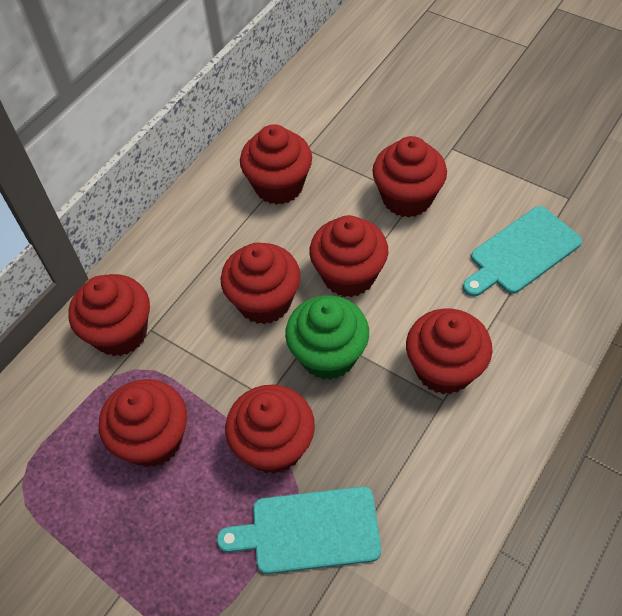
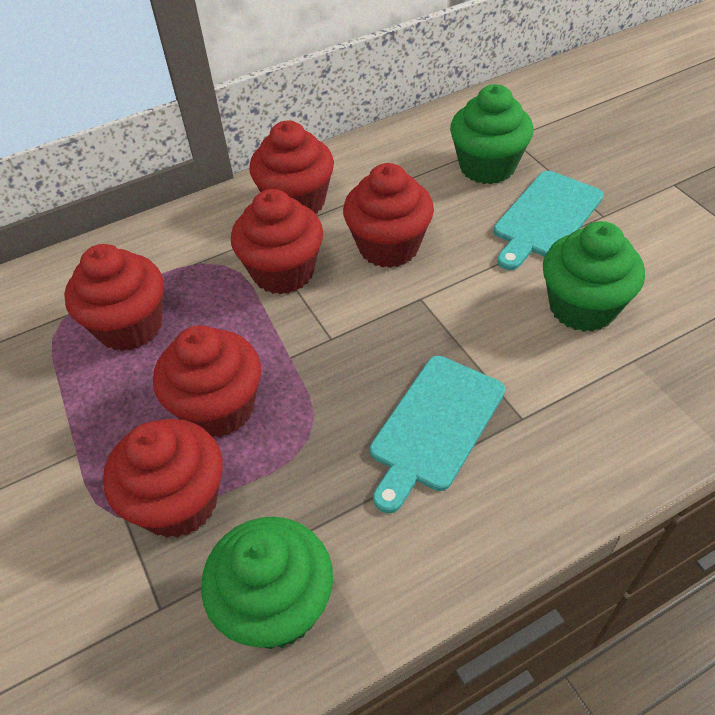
green cupcake: 1 -> 3
red cupcake: 8 -> 6

